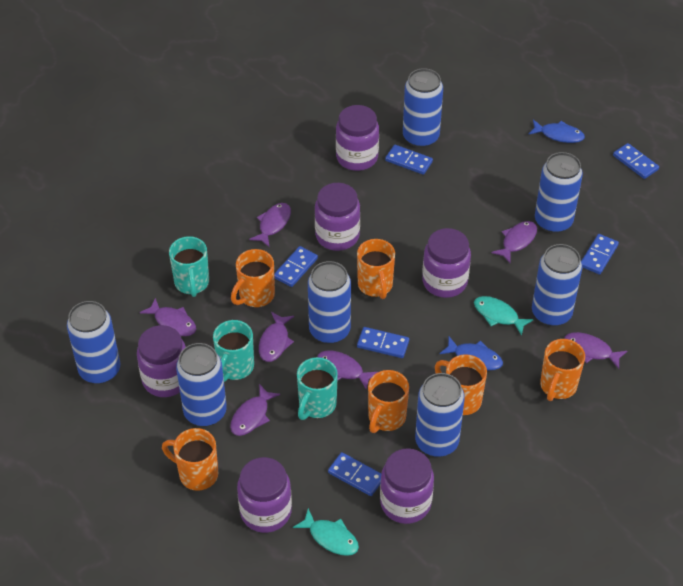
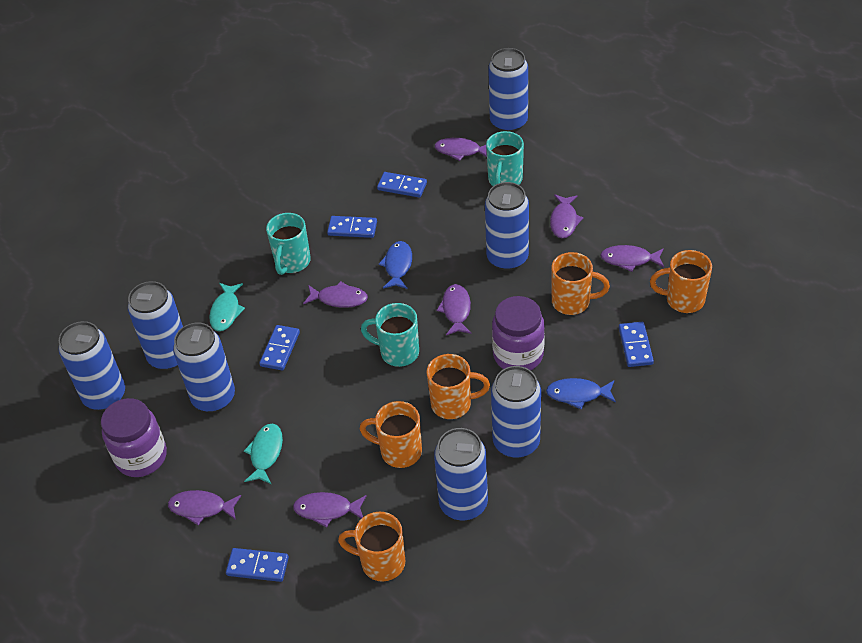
blue domino: 6 -> 5
orange mug: 6 -> 5
purple jar: 6 -> 2

